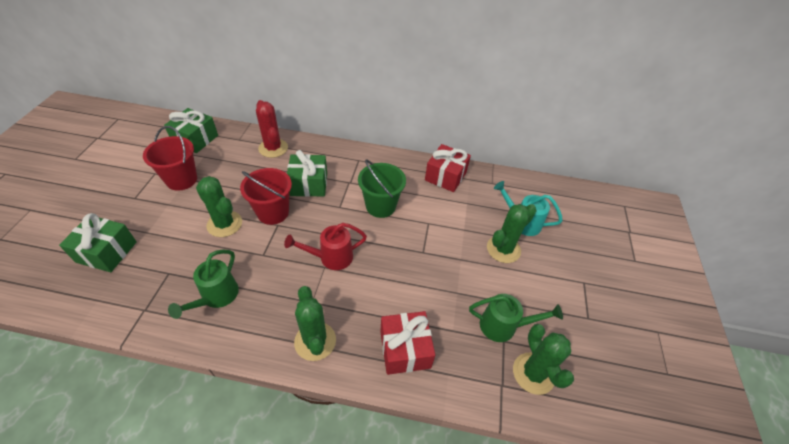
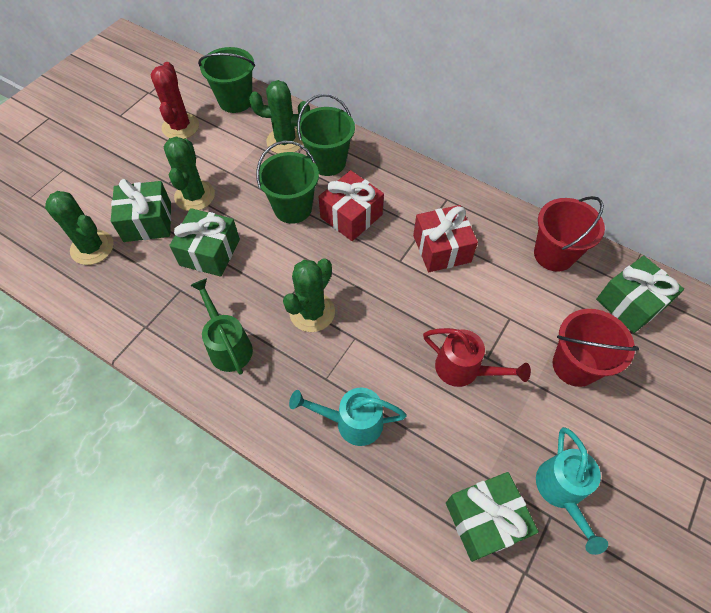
green bucket: 1 -> 3
green gift: 3 -> 4
green watering can: 2 -> 1
turquoise watering can: 1 -> 2

